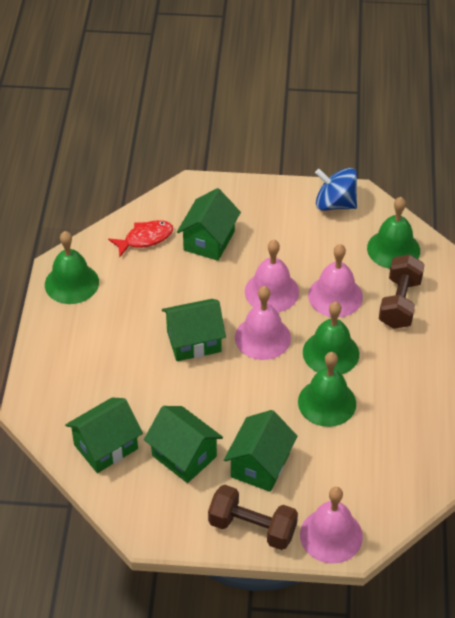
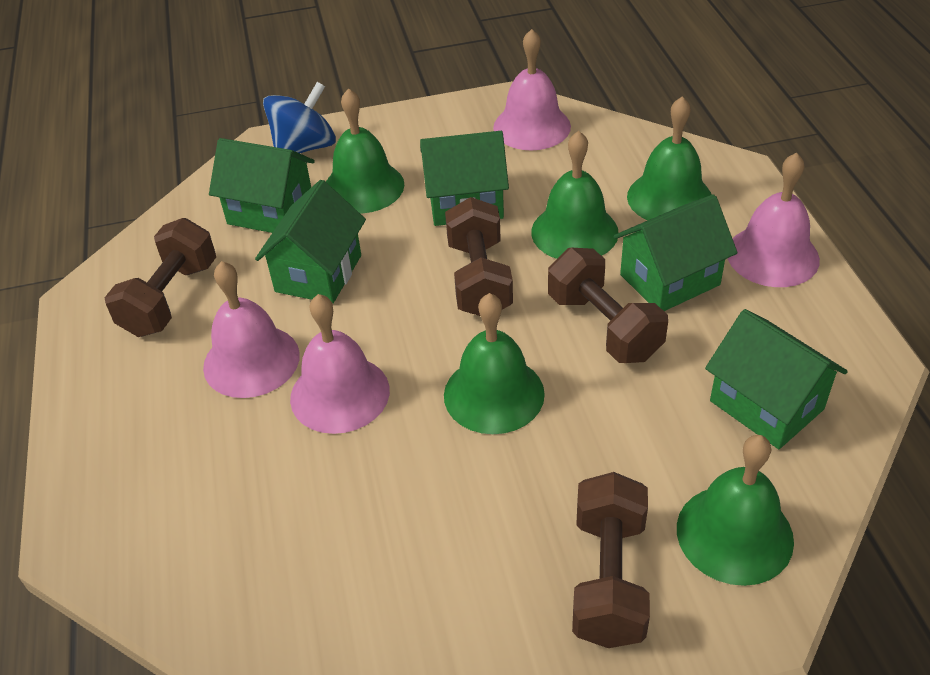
brown dumbbell: 2 -> 4
green bell: 4 -> 5
red fish: 1 -> 0

